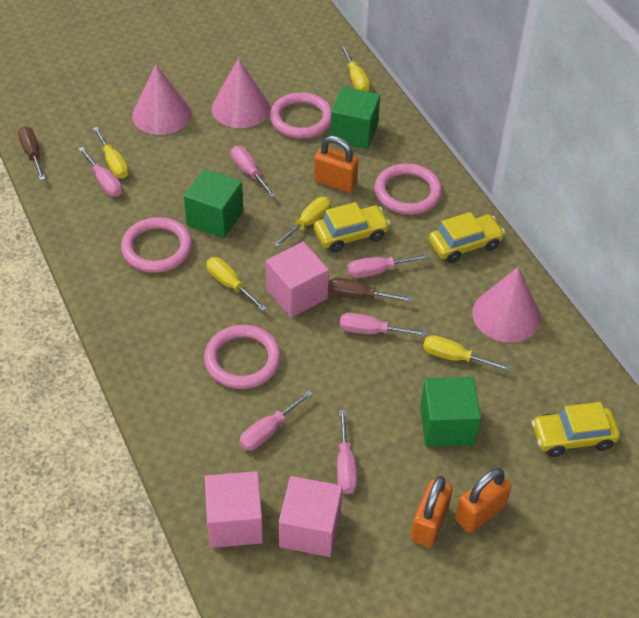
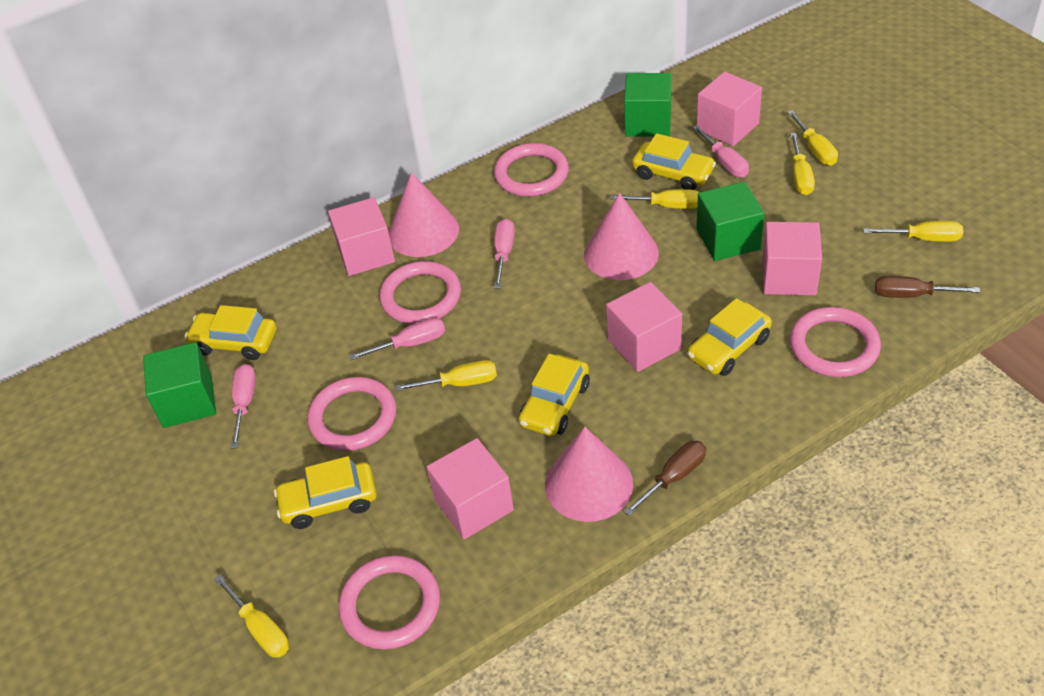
orange padlock: 3 -> 0
pink cube: 3 -> 5
pink ring: 4 -> 5
pink screwdriver: 6 -> 4
yellow car: 3 -> 5
yellow screwdriver: 5 -> 6

